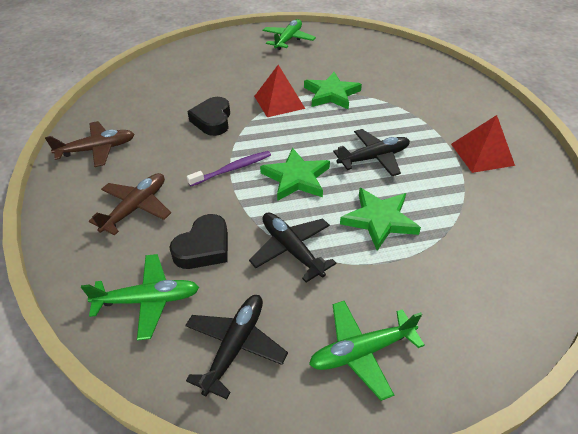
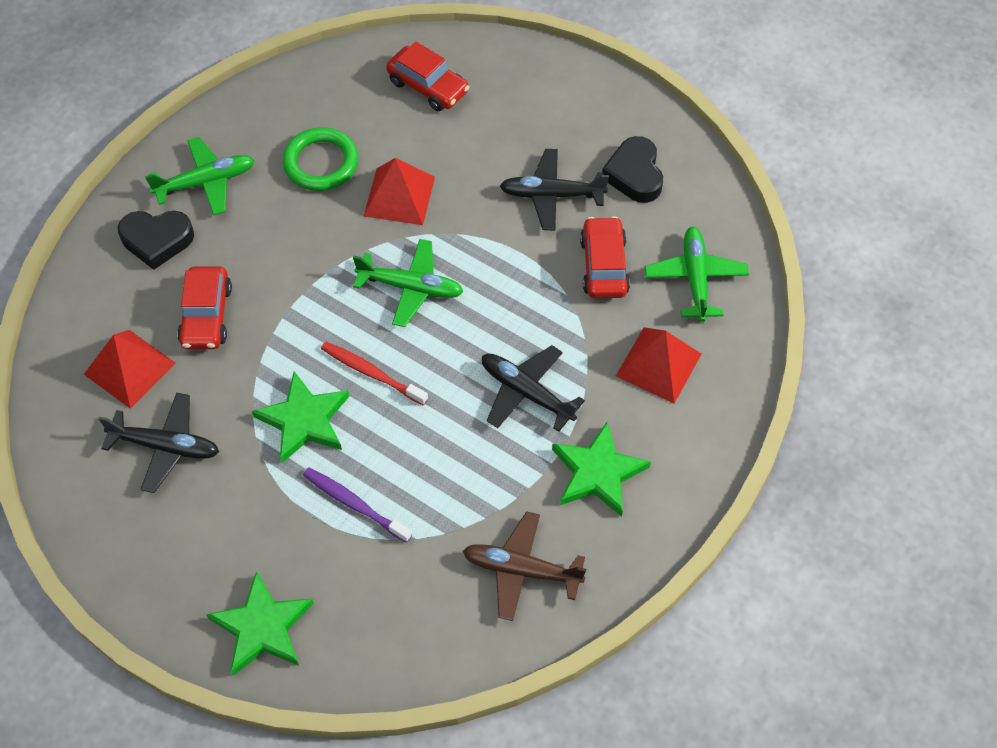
brown plane: 2 -> 1
green ring: 0 -> 1
red car: 0 -> 3
red pyramid: 2 -> 3
red toothbrush: 0 -> 1

